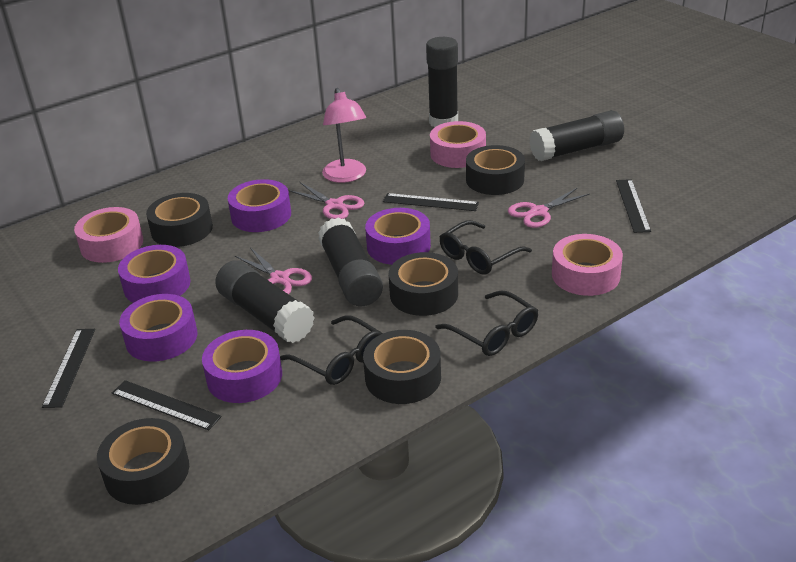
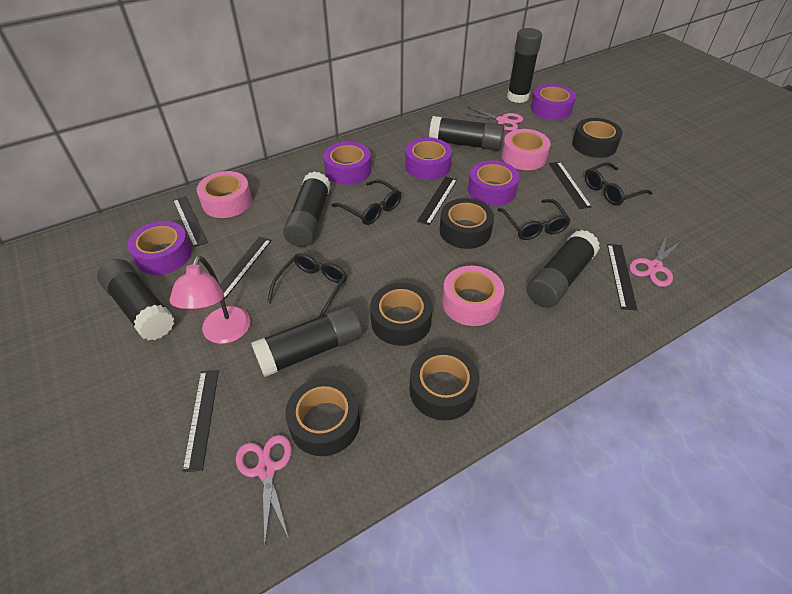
black glasses: 3 -> 4
black glue stick: 4 -> 6
black ruler: 4 -> 6

